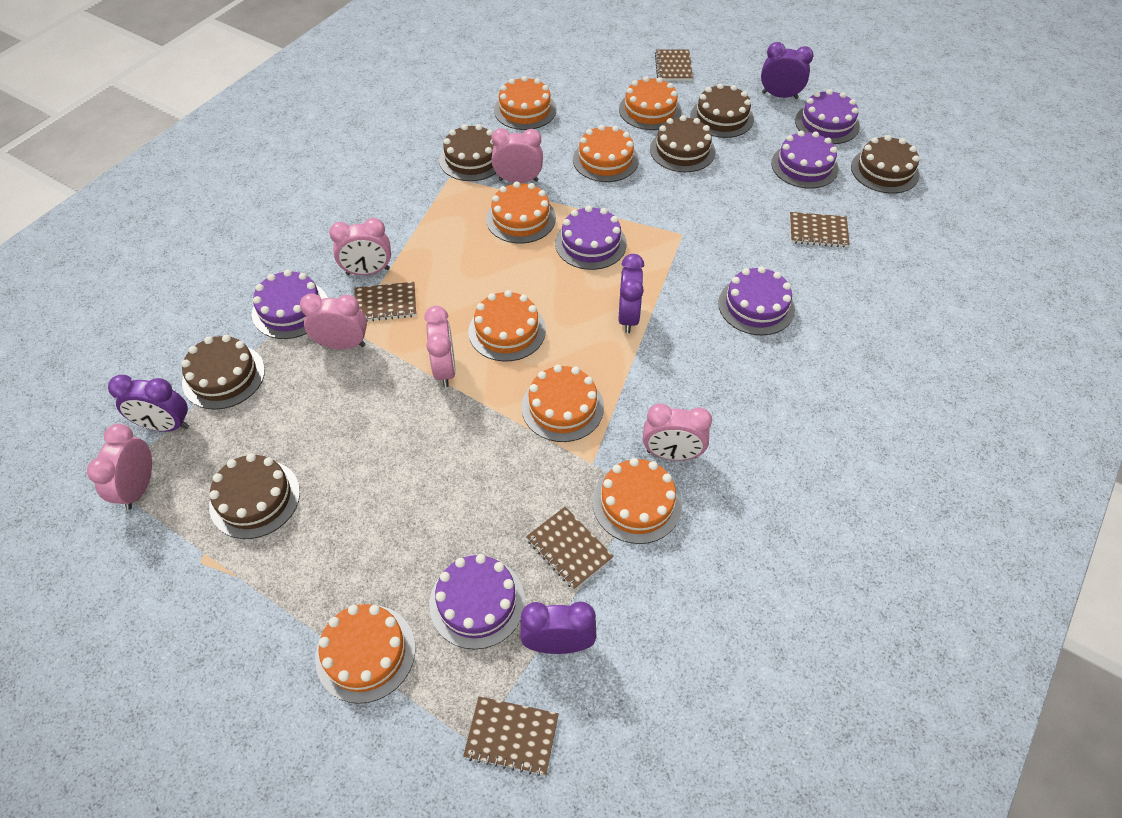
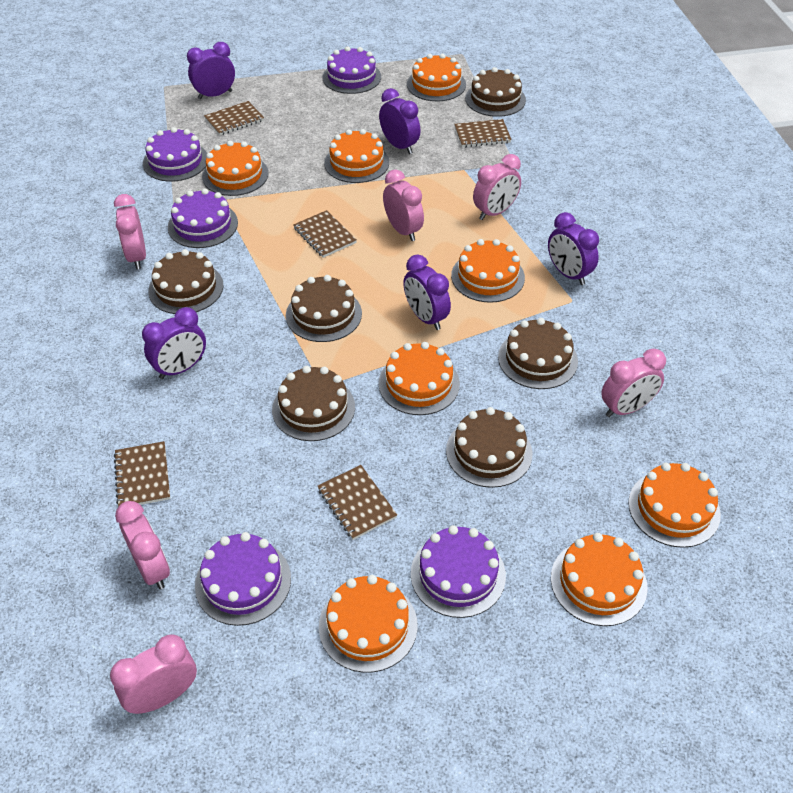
purple cake: 6 -> 5
purple clock: 4 -> 5

